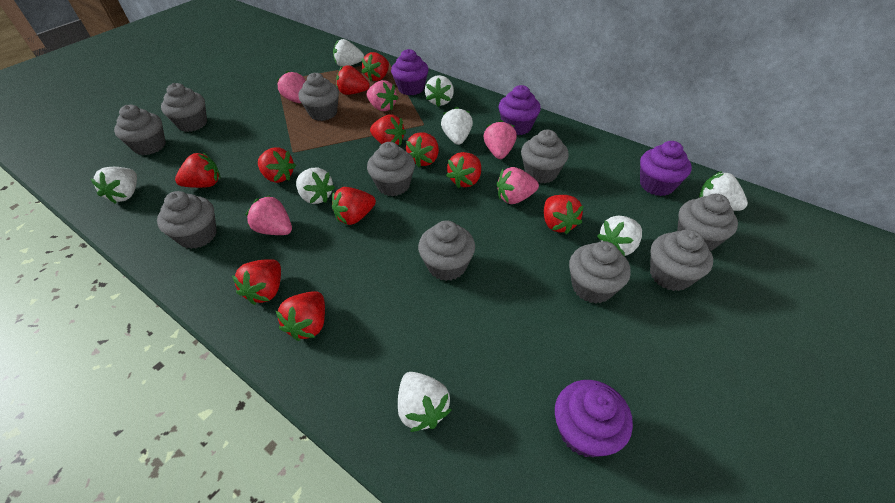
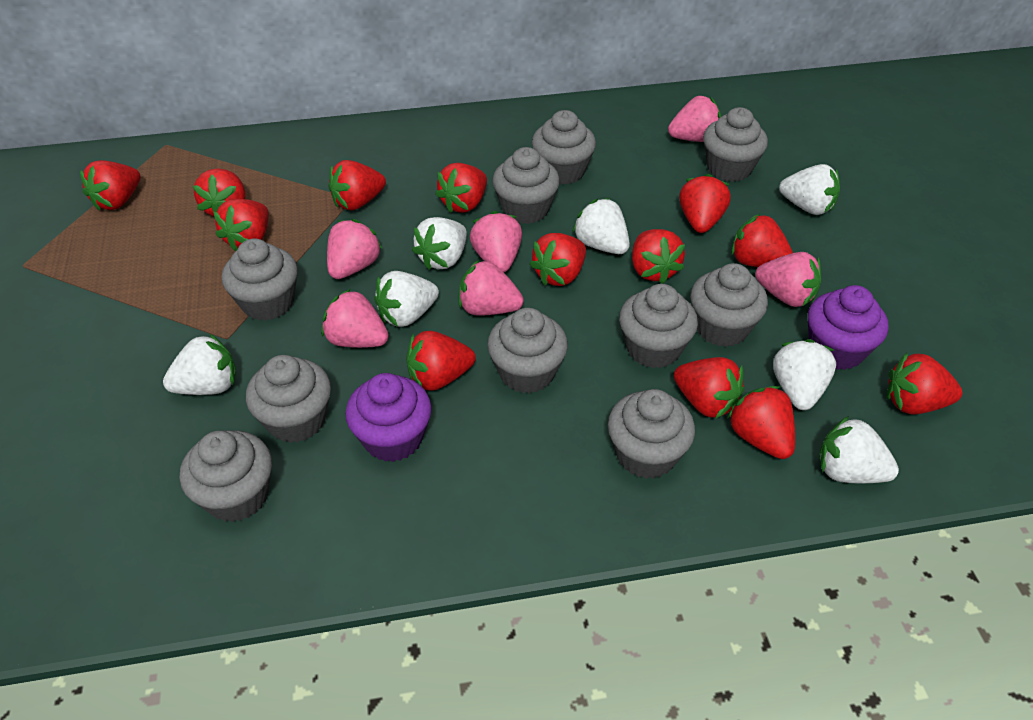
pink strawberry: 5 -> 6
purple cupcake: 4 -> 2
red strawberry: 11 -> 13
white strawberry: 8 -> 7

